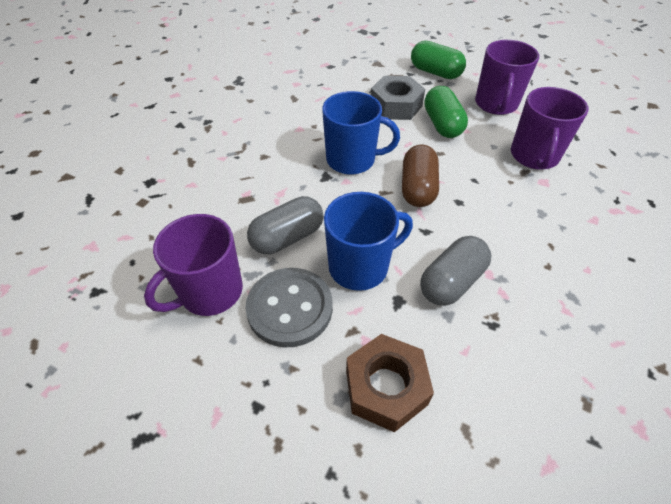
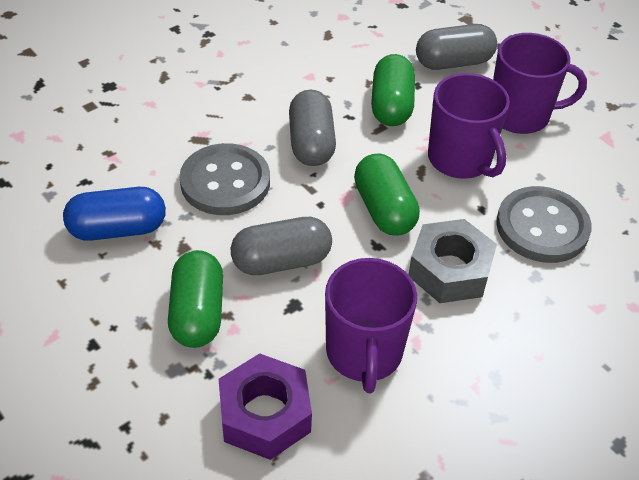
blue capsule: 0 -> 1
blue mug: 2 -> 0
brown capsule: 1 -> 0
brown nut: 1 -> 0
green capsule: 2 -> 3
grey button: 1 -> 2
grey capsule: 2 -> 3
purple nut: 0 -> 1

